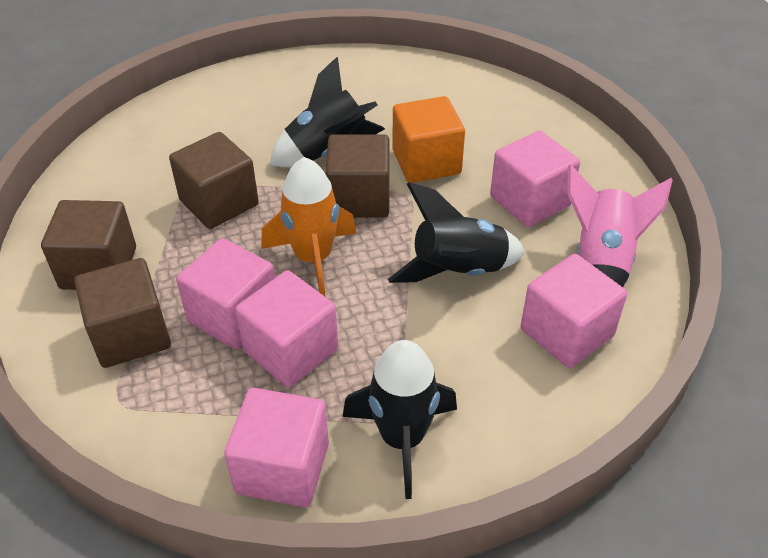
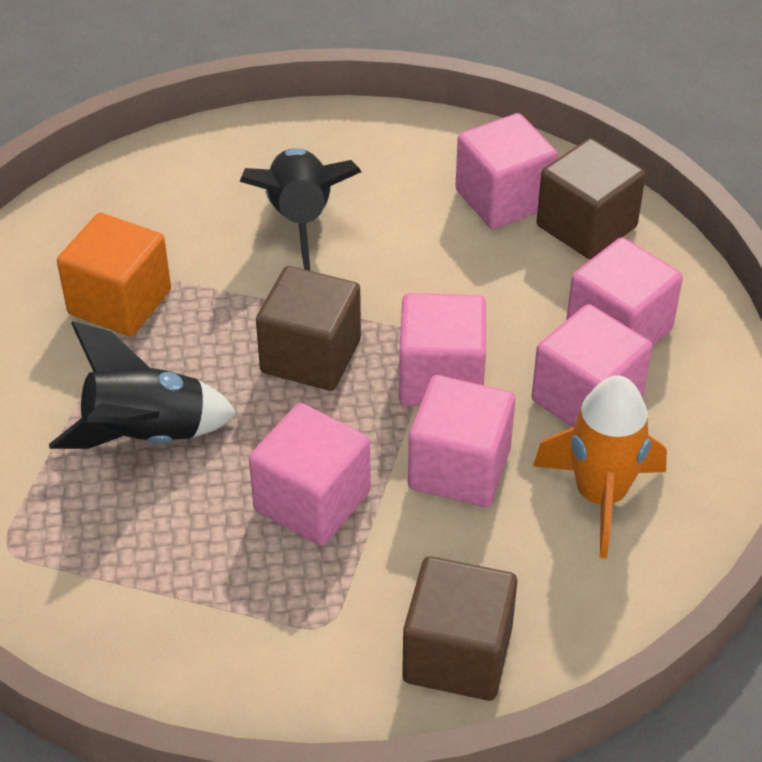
black rocket: 3 -> 2
brown cube: 4 -> 3
pink cube: 5 -> 6
pink rocket: 1 -> 0

